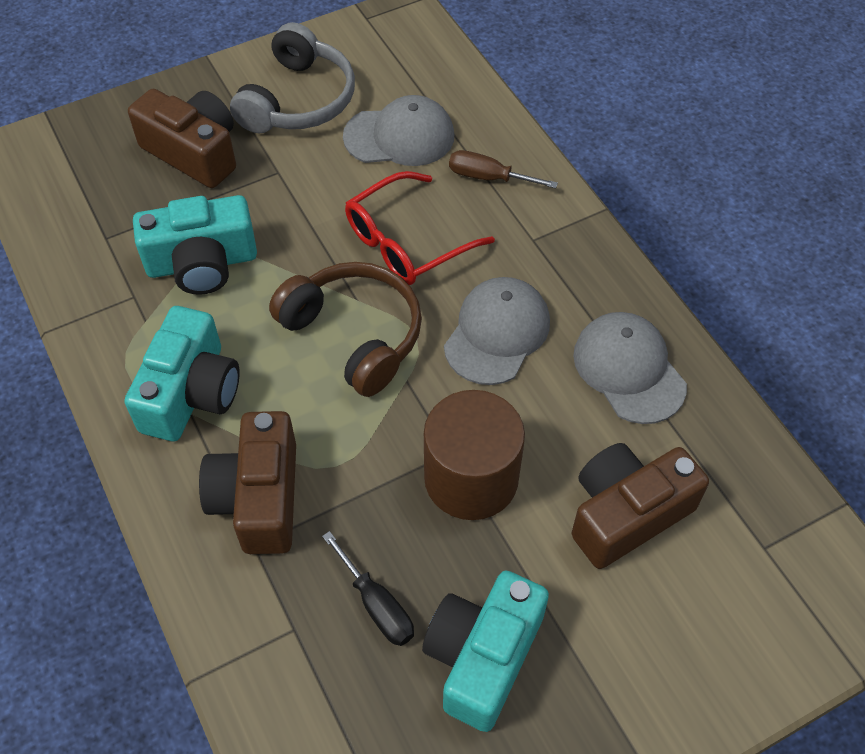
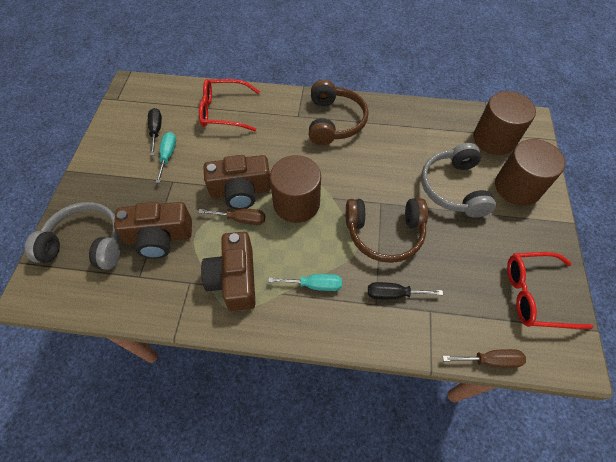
black screwdriver: 1 -> 2
brown cylinder: 1 -> 3
brown headphones: 1 -> 2
brown screwdriver: 1 -> 2
grey cap: 3 -> 0
grey headphones: 1 -> 2
red glasses: 1 -> 2
turquoise camera: 3 -> 0
turquoise screwdriver: 0 -> 2

